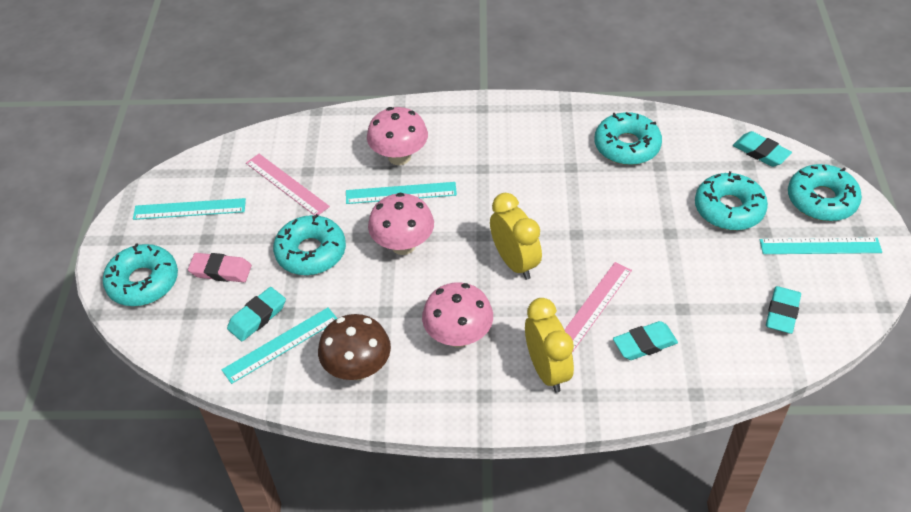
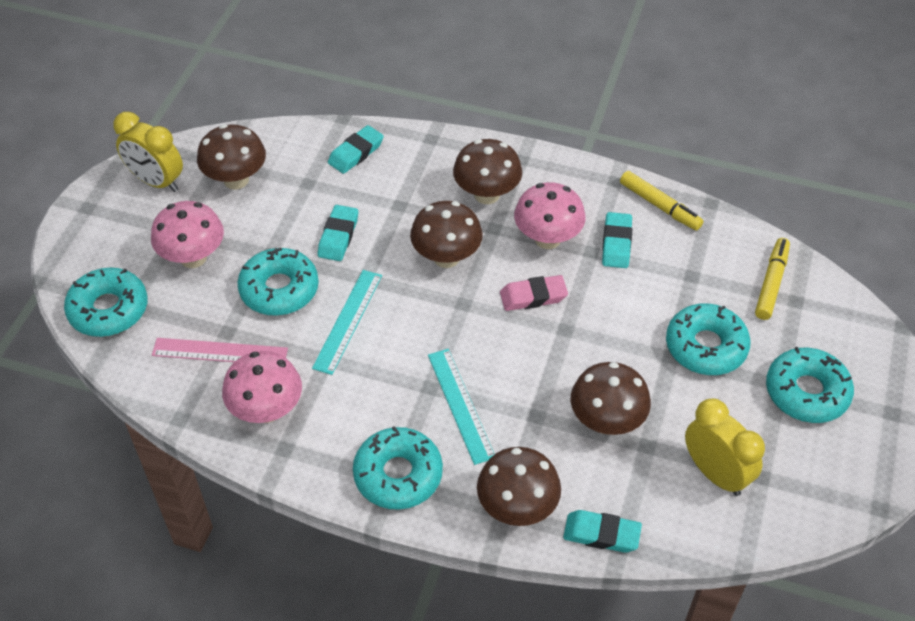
brown mushroom: 1 -> 5
pink ruler: 2 -> 1
turquoise ruler: 4 -> 2
yellow marker: 0 -> 2

